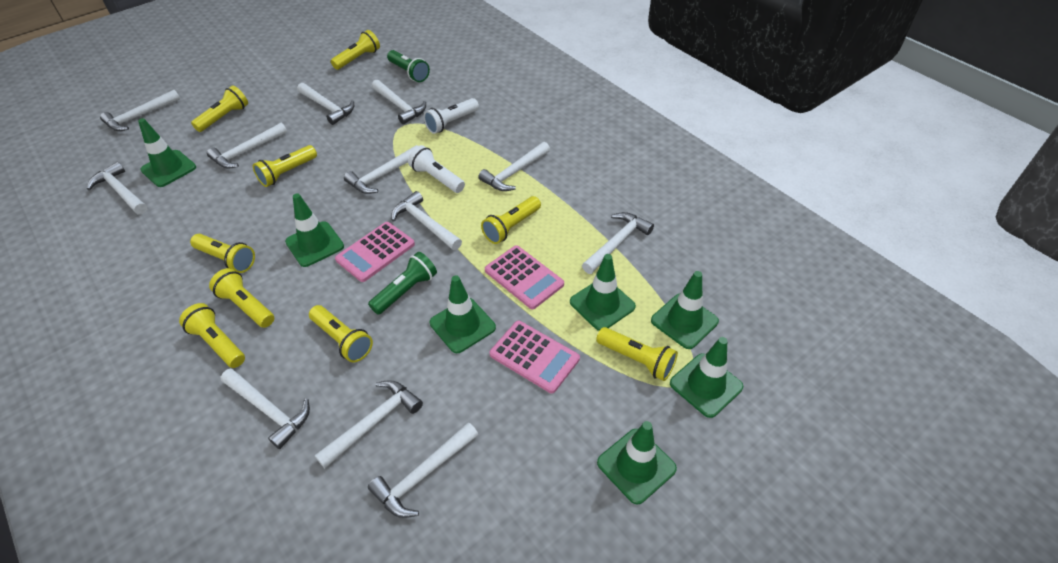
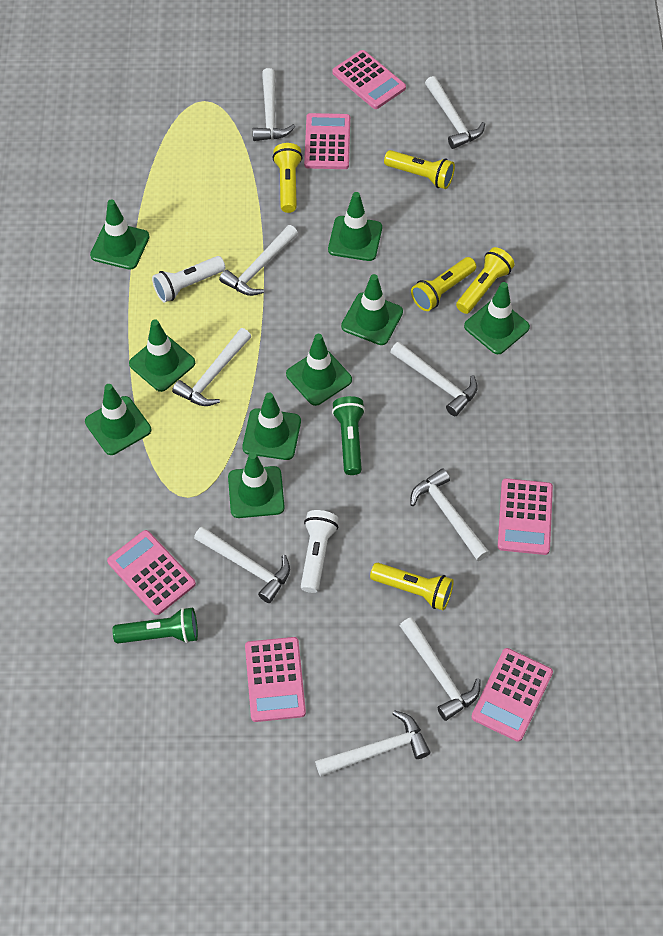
green traffic cone: 7 -> 9
pink calculator: 3 -> 6
white hammer: 12 -> 9
yellow flashlight: 9 -> 5

